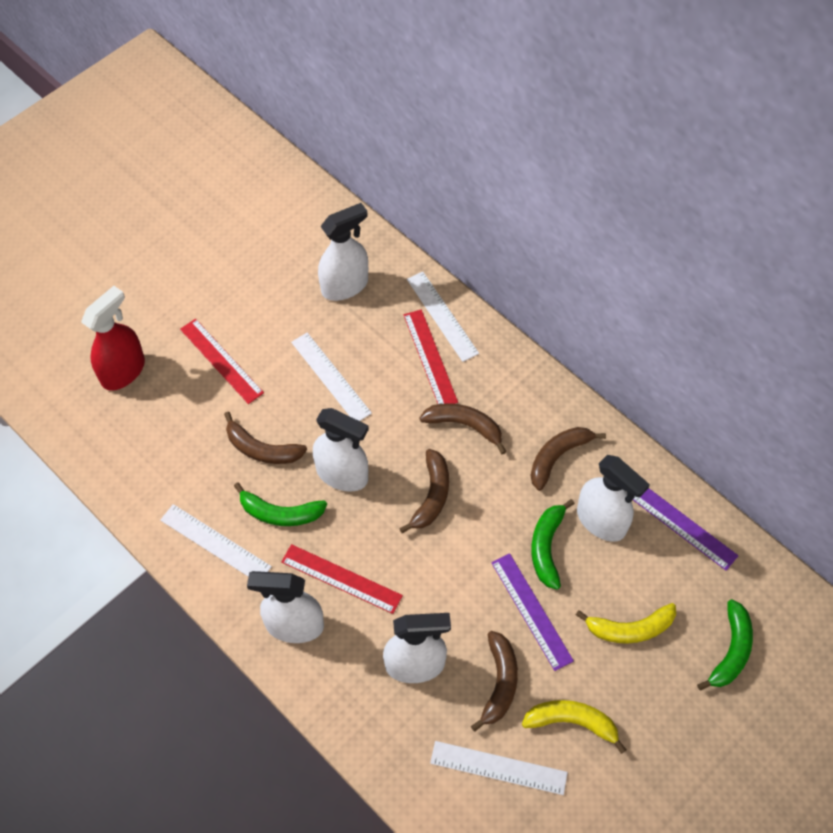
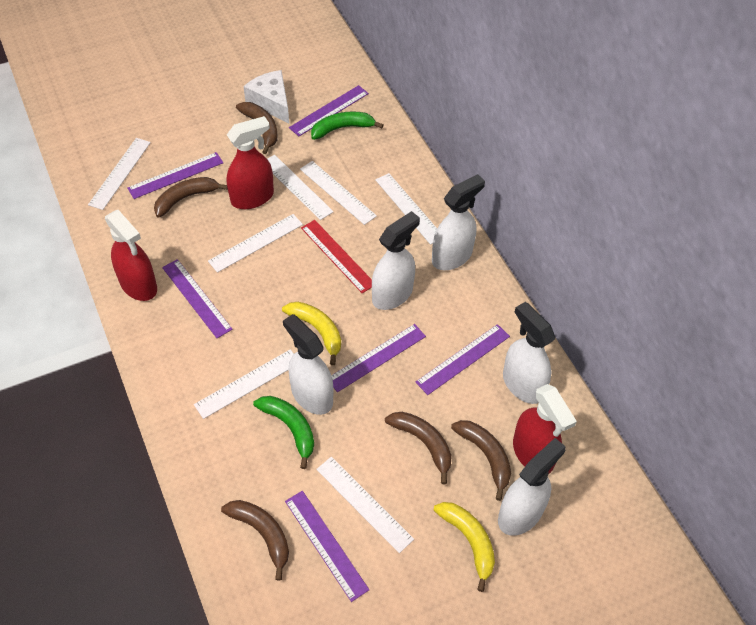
green banana: 3 -> 2
purple ruler: 2 -> 6
red ruler: 3 -> 1
red spray bottle: 1 -> 3
white cheese: 0 -> 1
white ruler: 4 -> 7

